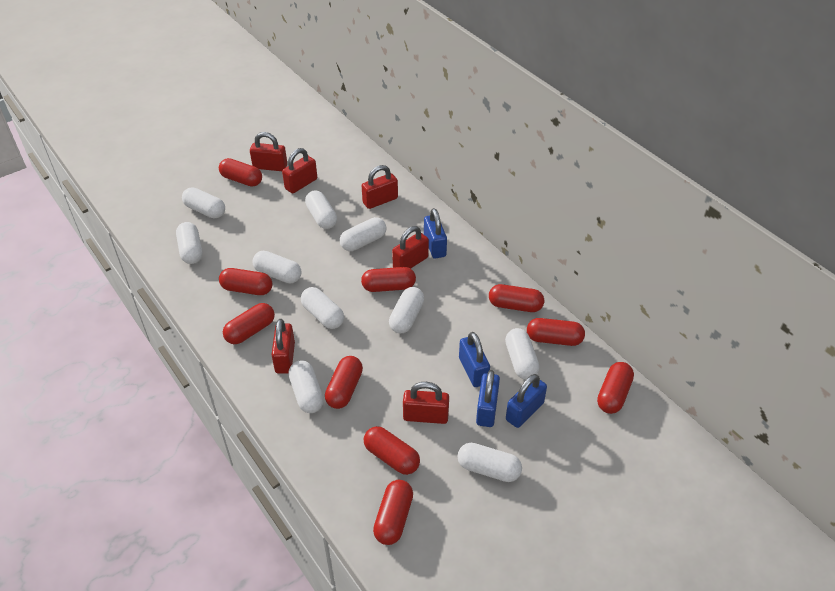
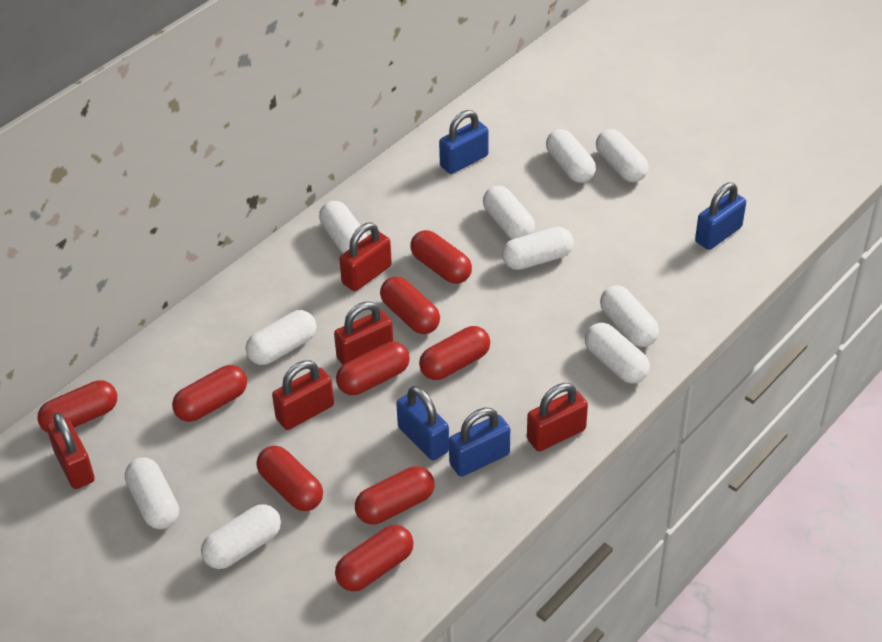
red capsule: 10 -> 9
red padlock: 6 -> 5

